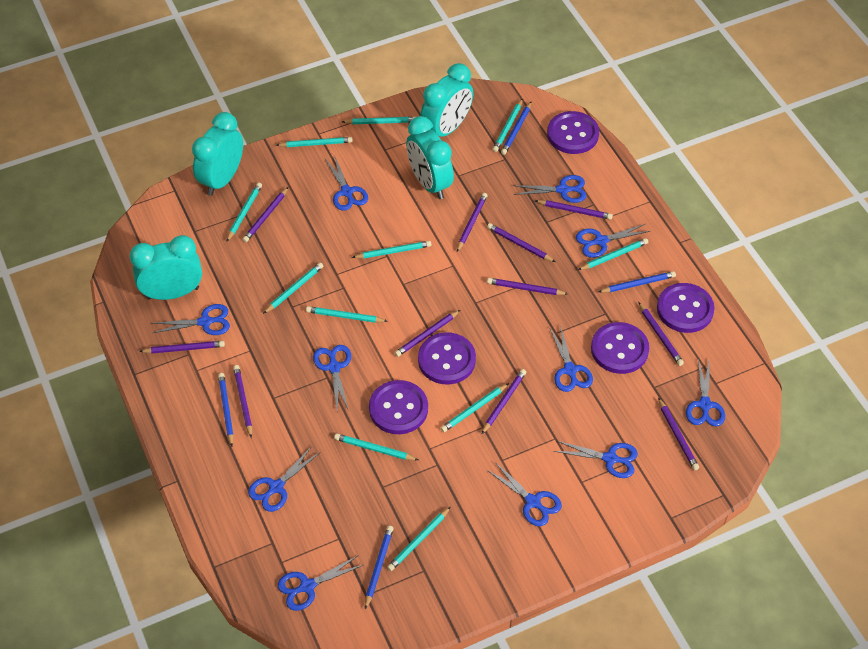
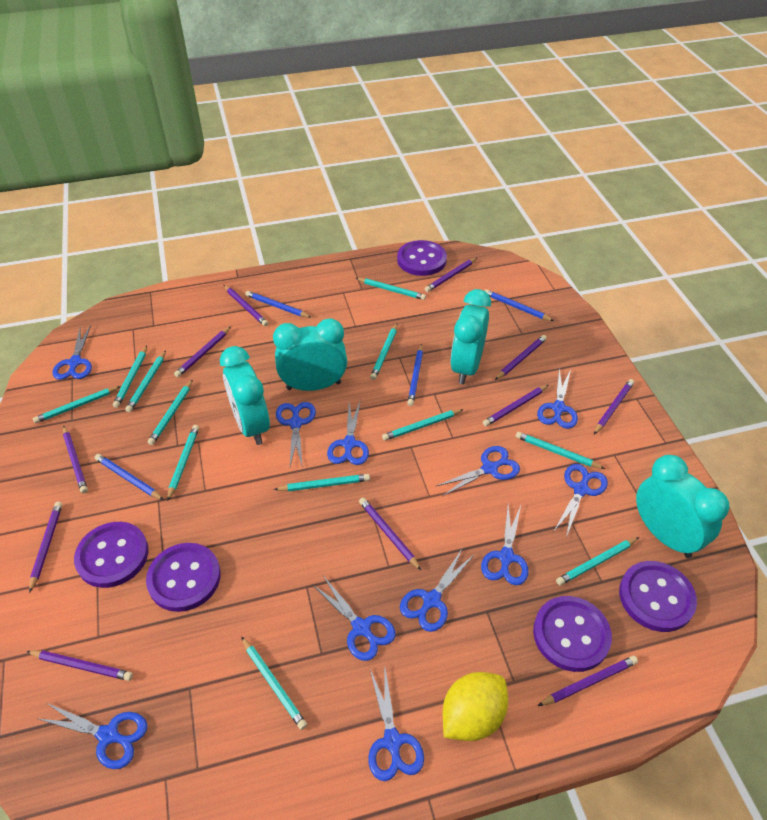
turquoise pencil: 11 -> 12
yellow lemon: 0 -> 1

